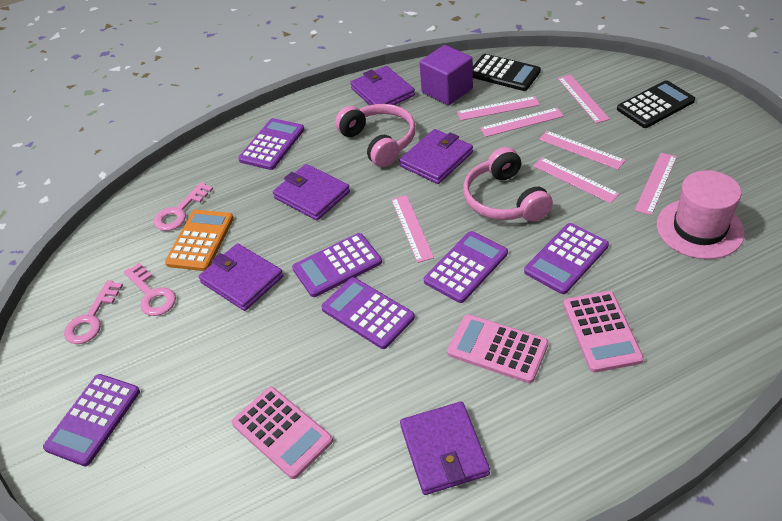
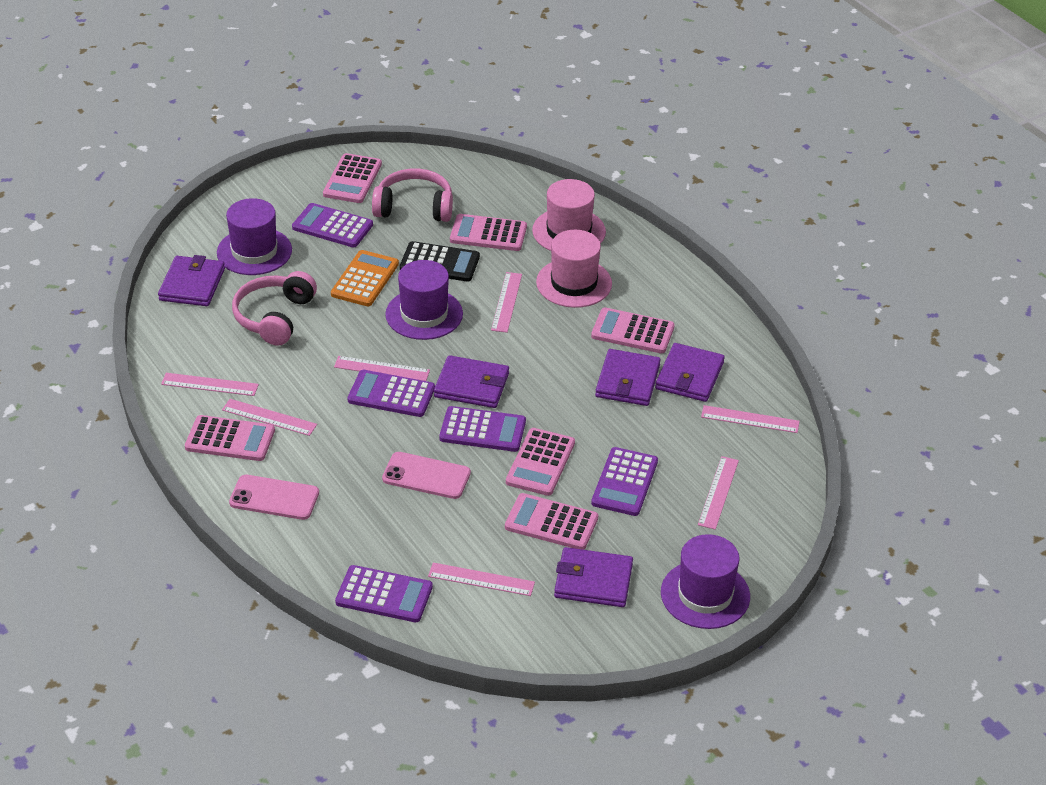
black calculator: 2 -> 1
pink calculator: 3 -> 6
pink hat: 1 -> 2
pink key: 3 -> 0
pink phone: 0 -> 2
purple calculator: 6 -> 5
purple cube: 1 -> 0
purple hat: 0 -> 3

